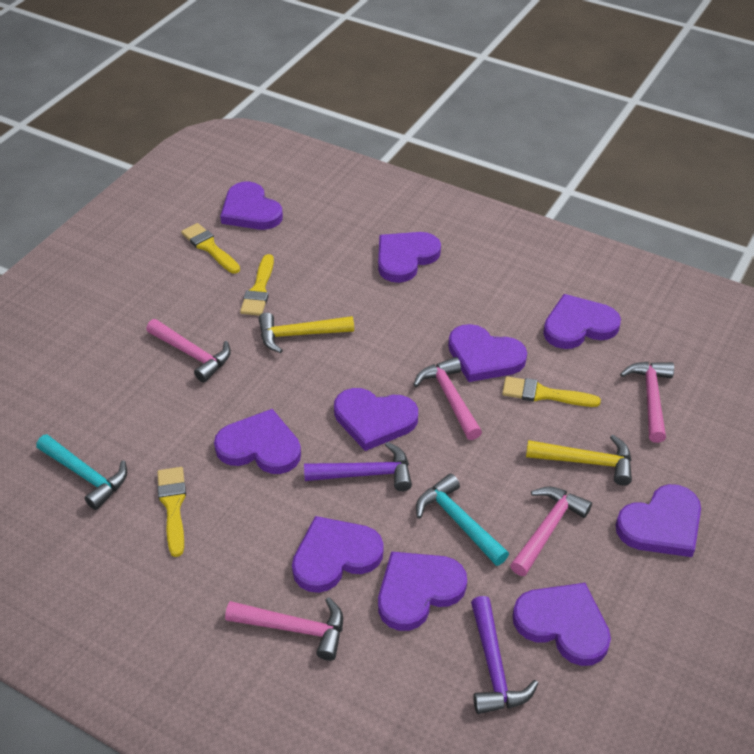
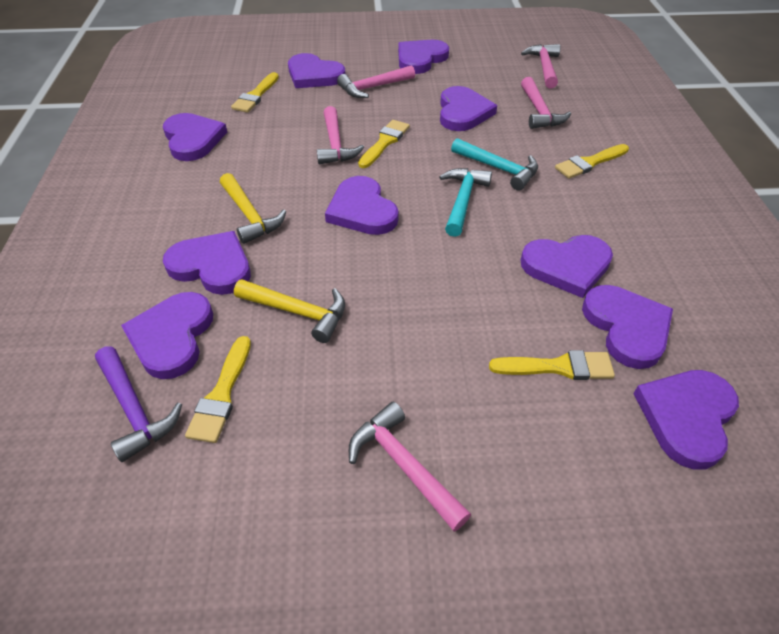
purple hammer: 2 -> 1
yellow brush: 4 -> 5

